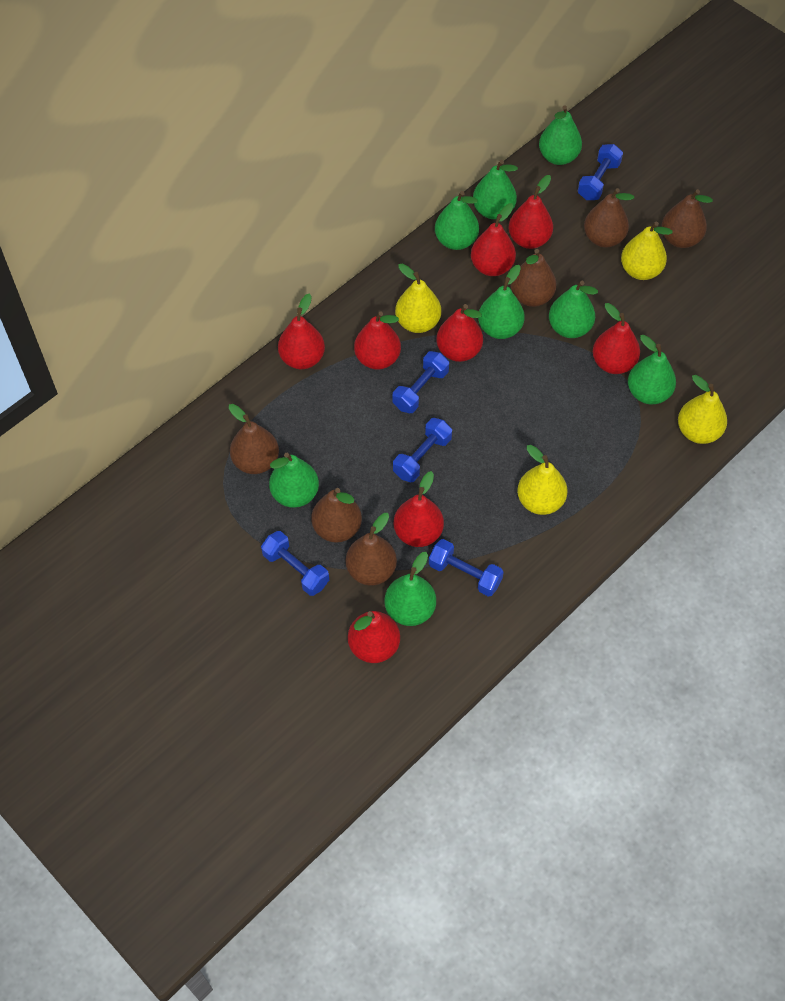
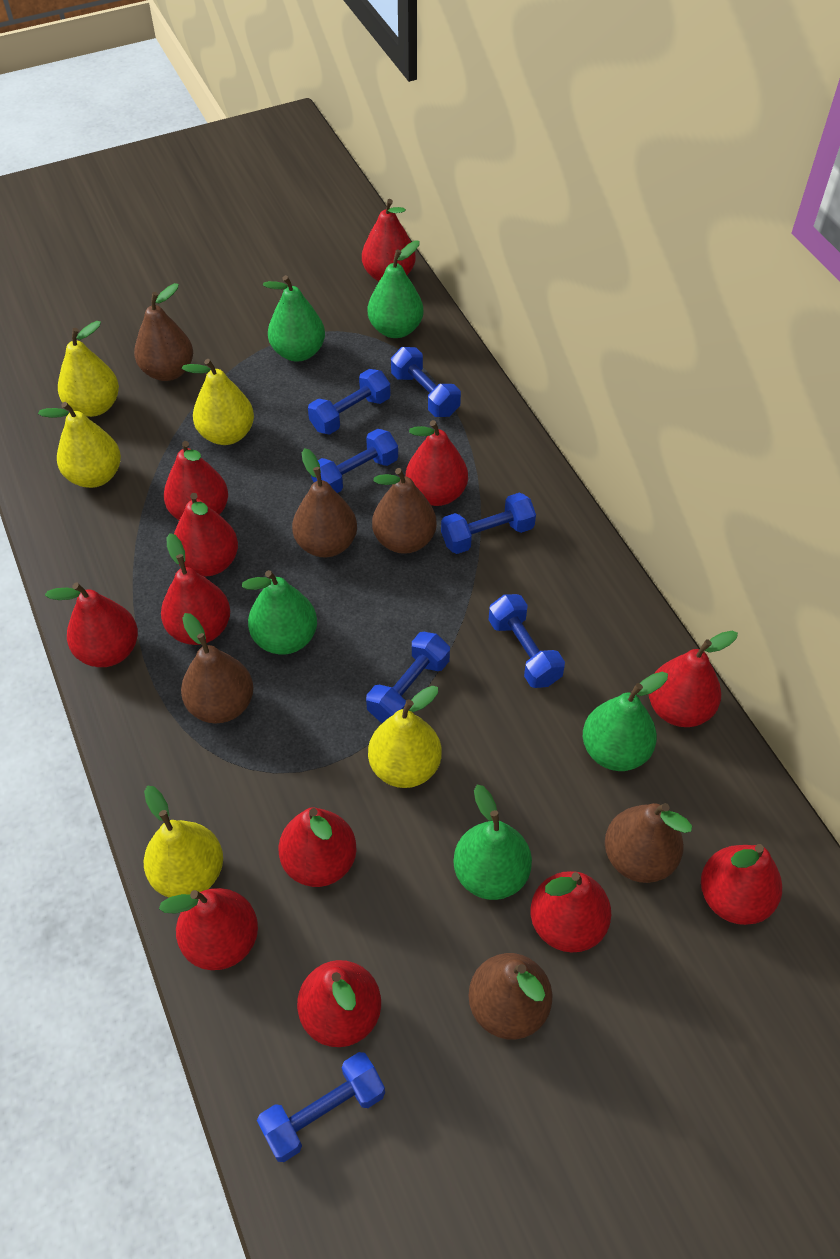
blue dumbbell: 5 -> 7
green pear: 8 -> 5
red pear: 8 -> 12
yellow pear: 4 -> 5

